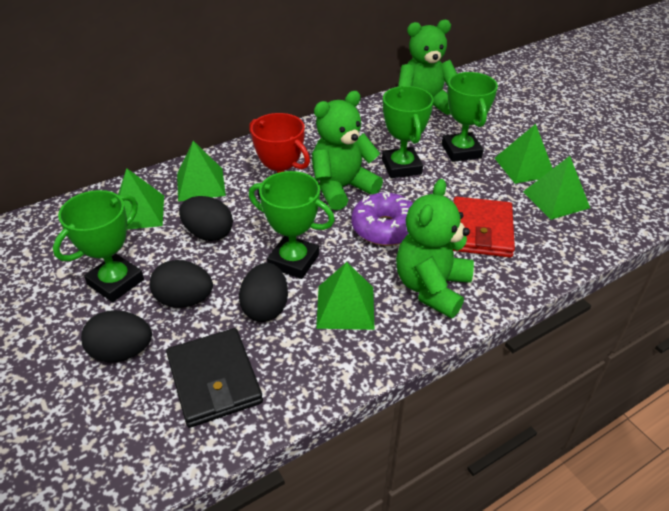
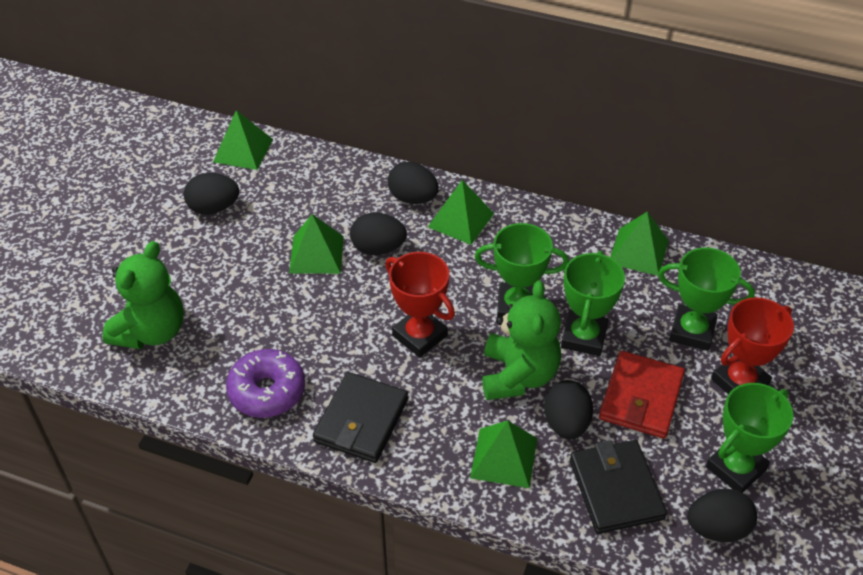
black egg: 4 -> 5
black wallet: 1 -> 2
green teddy bear: 3 -> 2
red trophy: 1 -> 2

